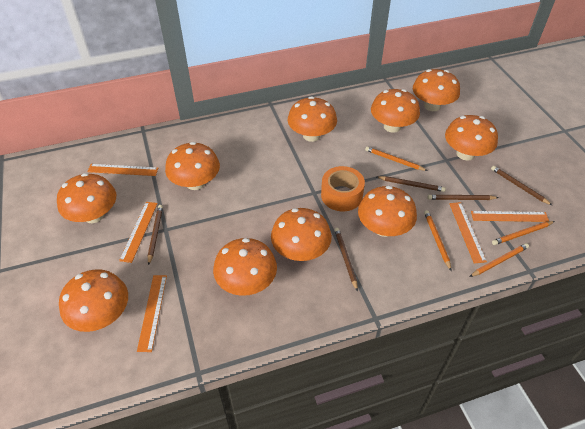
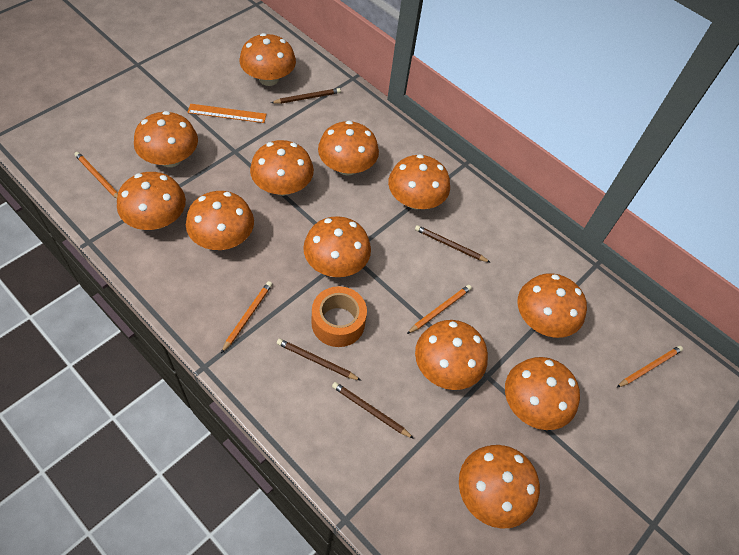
brown pencil: 5 -> 4
orange mushroom: 10 -> 12
orange ruler: 5 -> 1

